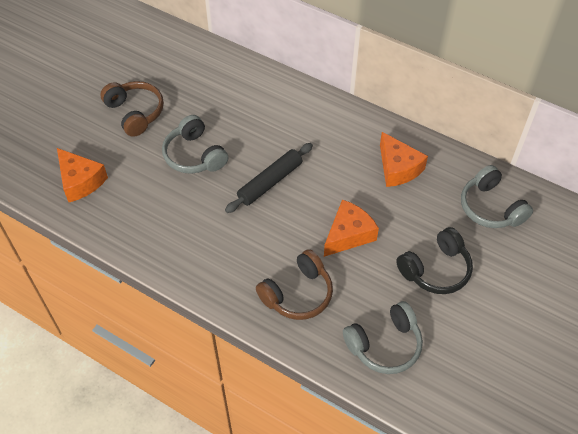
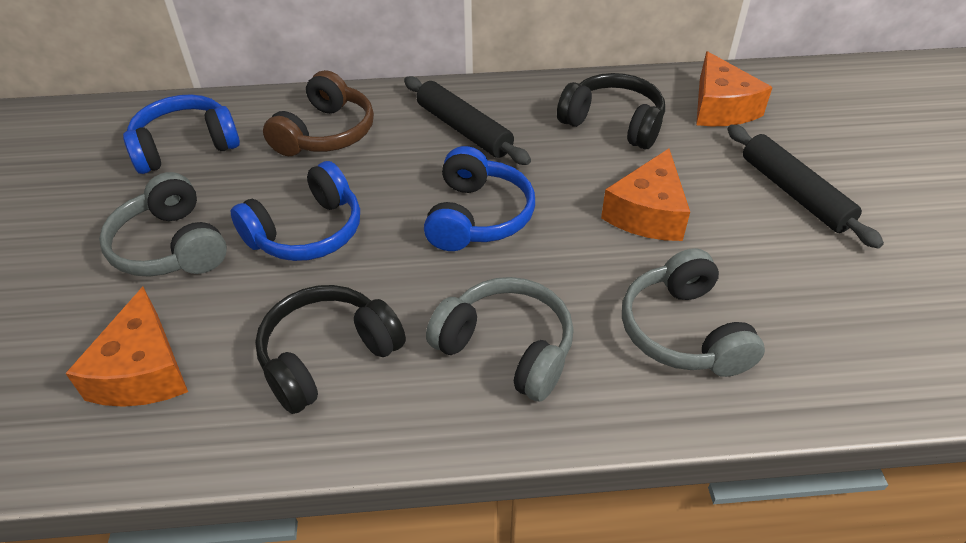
black headphones: 1 -> 2
black rolling pin: 1 -> 2
blue headphones: 0 -> 3
brown headphones: 2 -> 1

